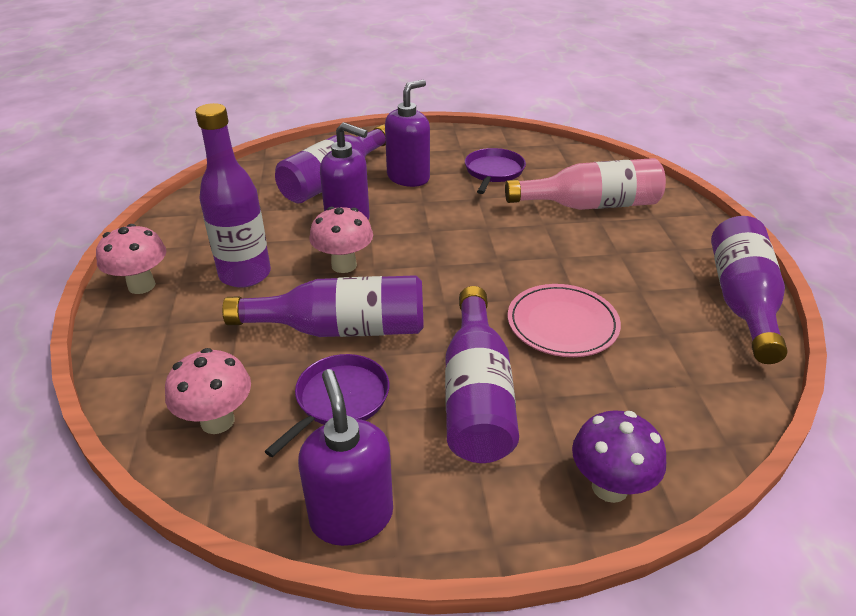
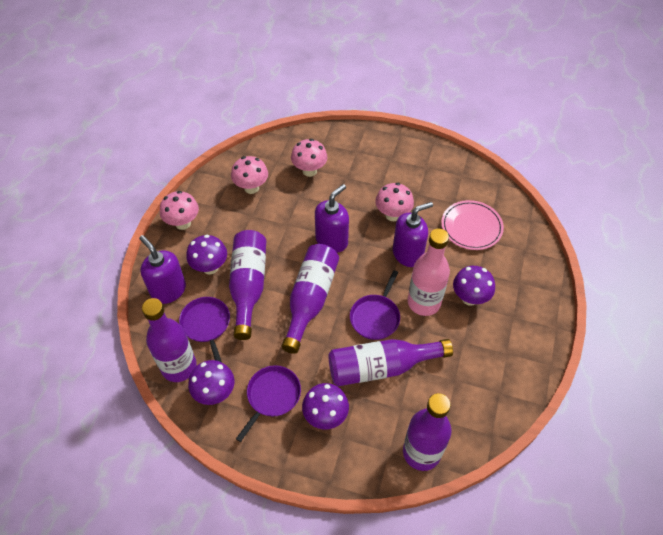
pink mushroom: 3 -> 4
purple mushroom: 1 -> 4
purple pan: 2 -> 3

